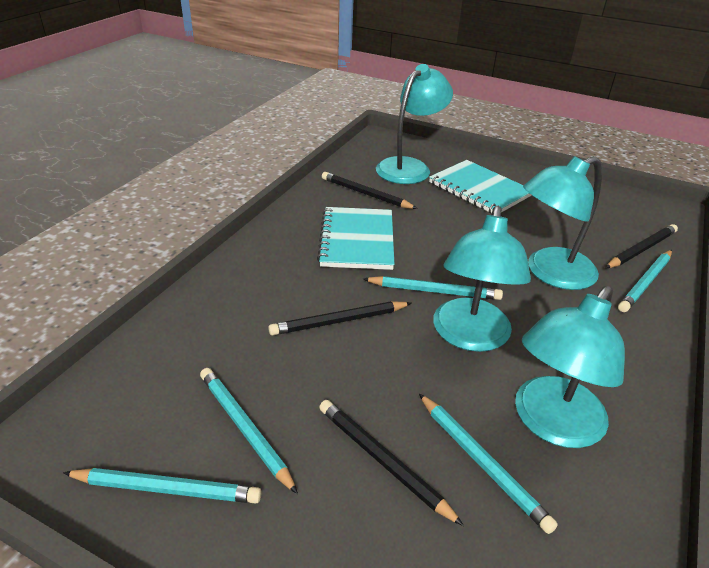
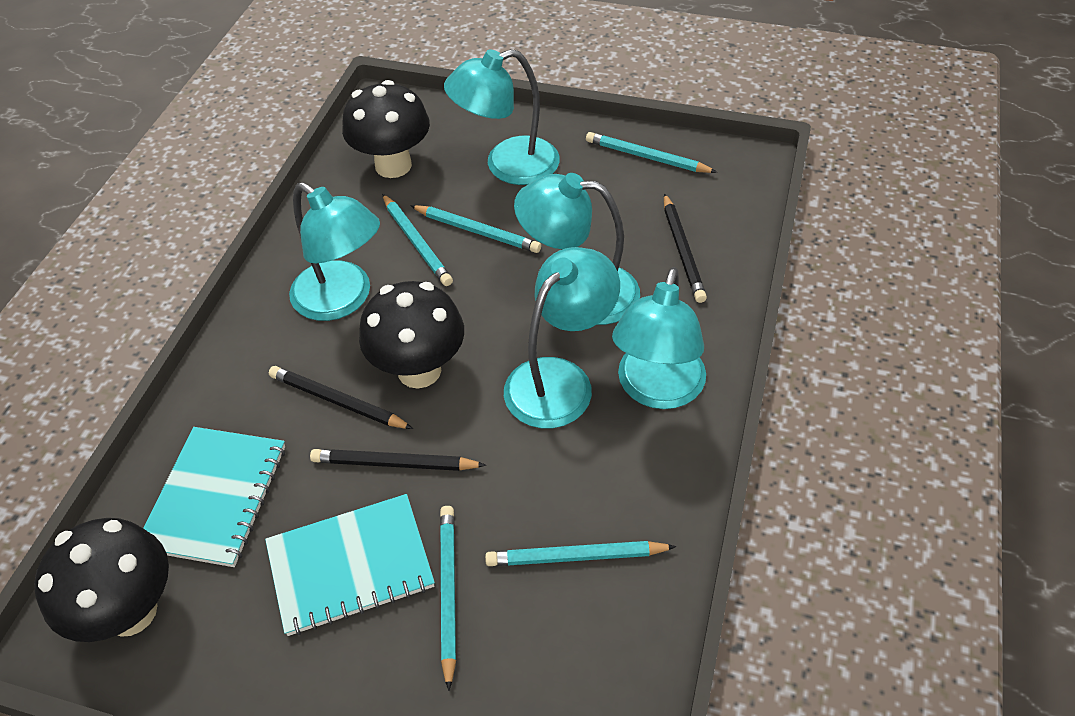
black mushroom: 0 -> 3
black pencil: 4 -> 3
turquoise lamp: 4 -> 5

